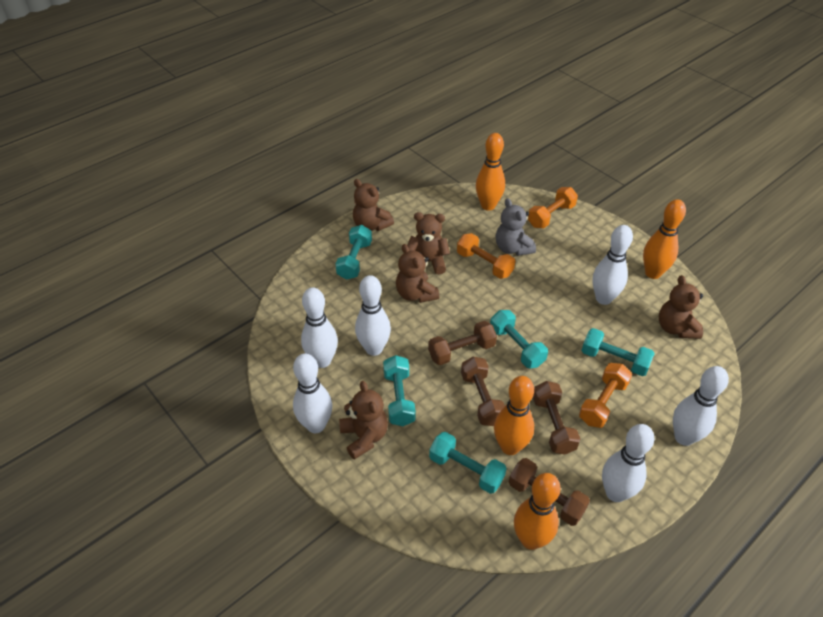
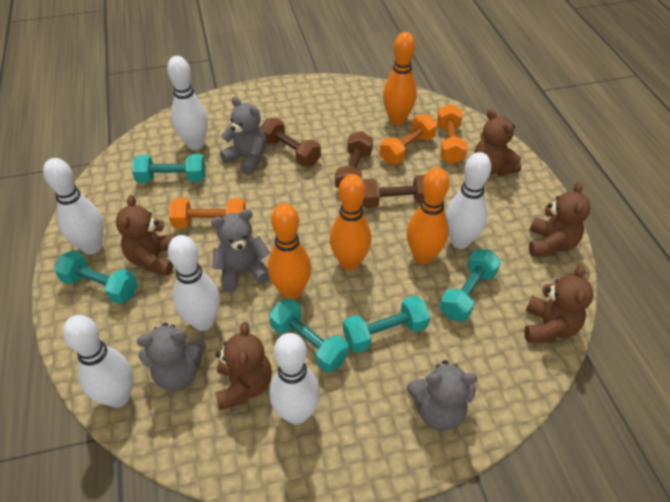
brown dumbbell: 4 -> 3
grey teddy bear: 1 -> 4

